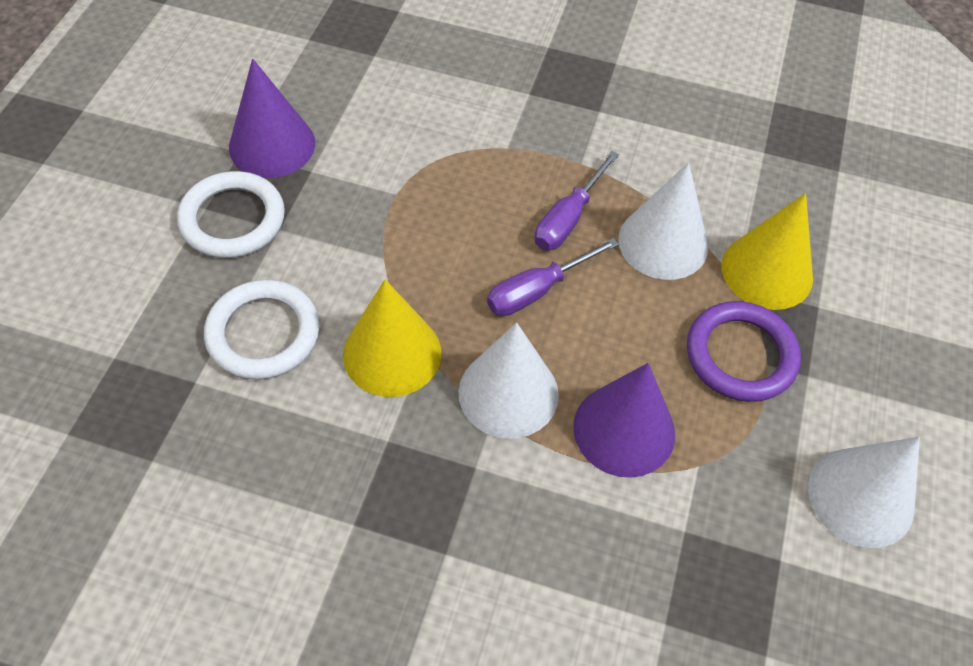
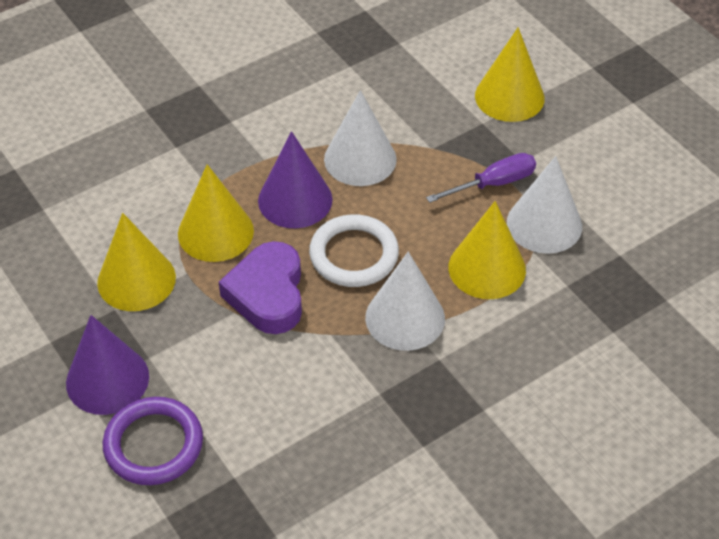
purple heart: 0 -> 1
purple screwdriver: 2 -> 1
white ring: 2 -> 1
yellow cone: 2 -> 4

